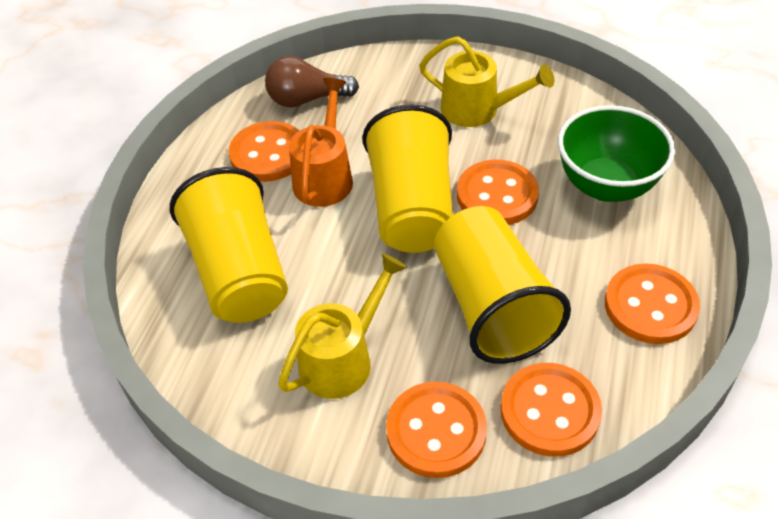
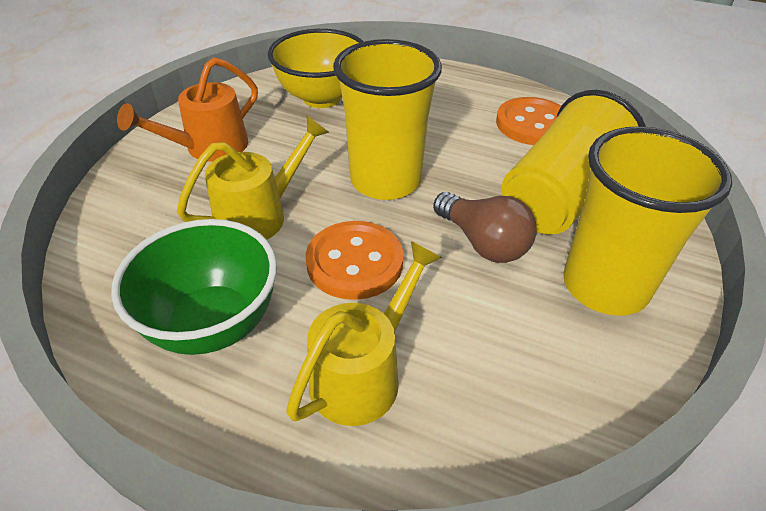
orange button: 5 -> 2
yellow bowl: 0 -> 1

